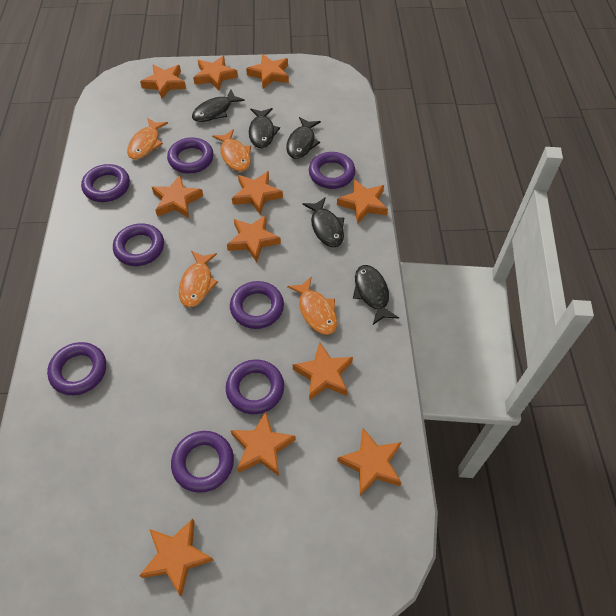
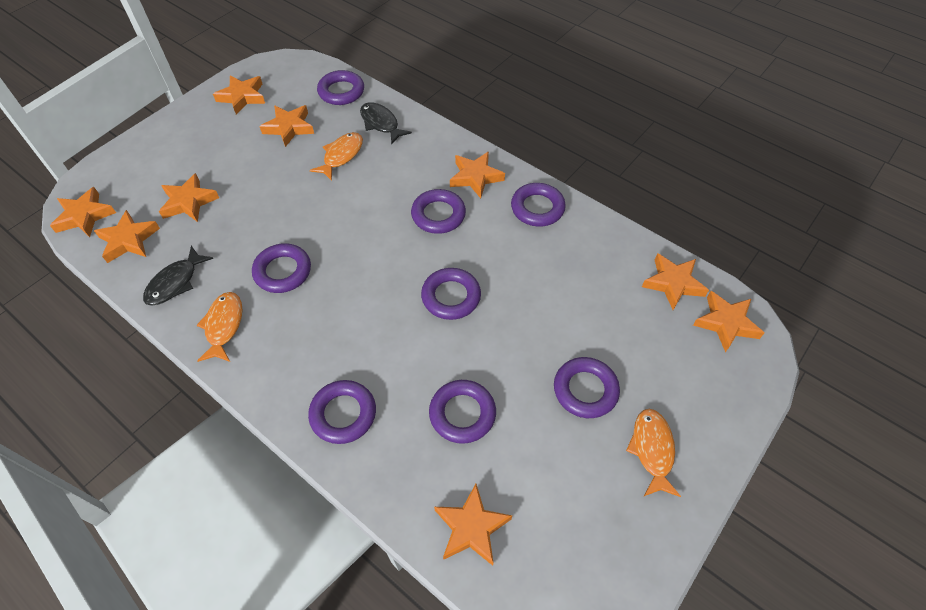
black fish: 5 -> 2
orange fish: 4 -> 3
orange star: 11 -> 9

